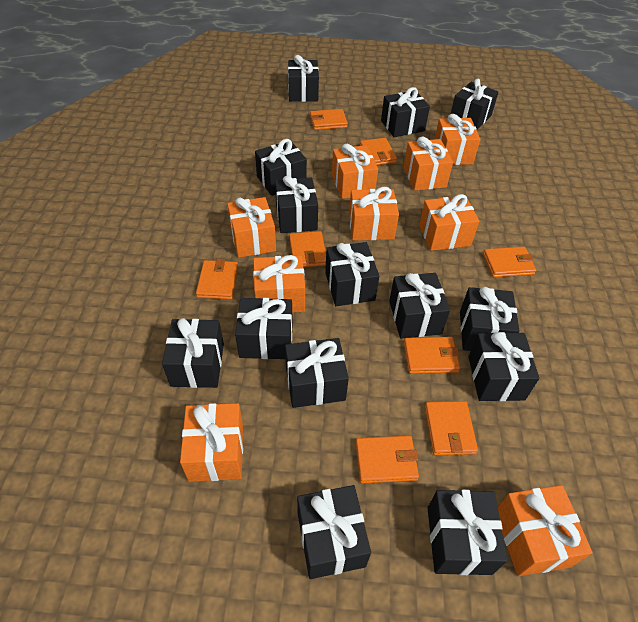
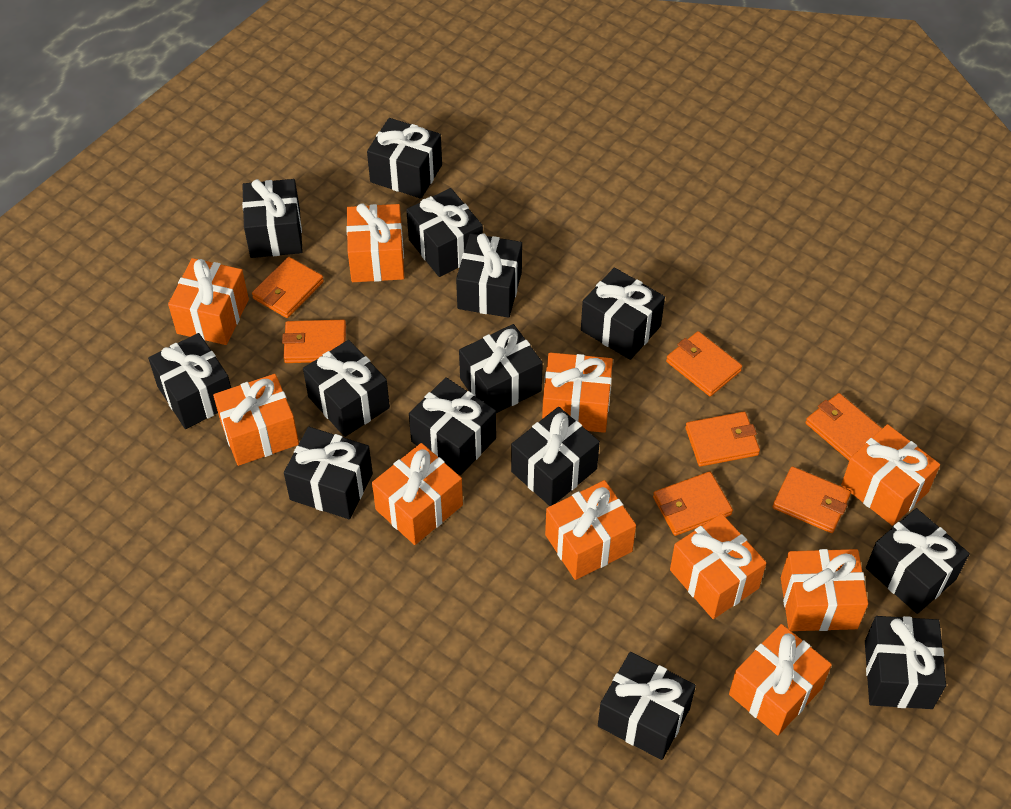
orange gift: 9 -> 10
orange wallet: 8 -> 7

